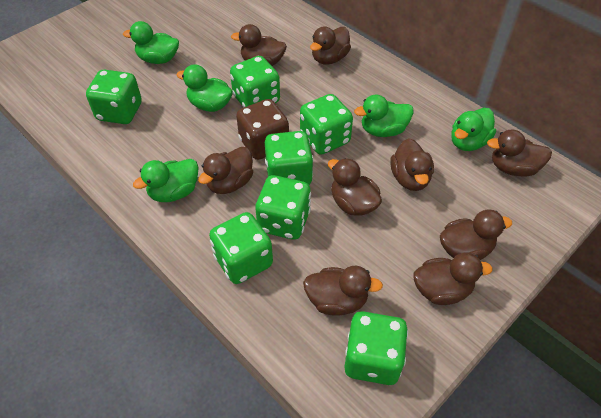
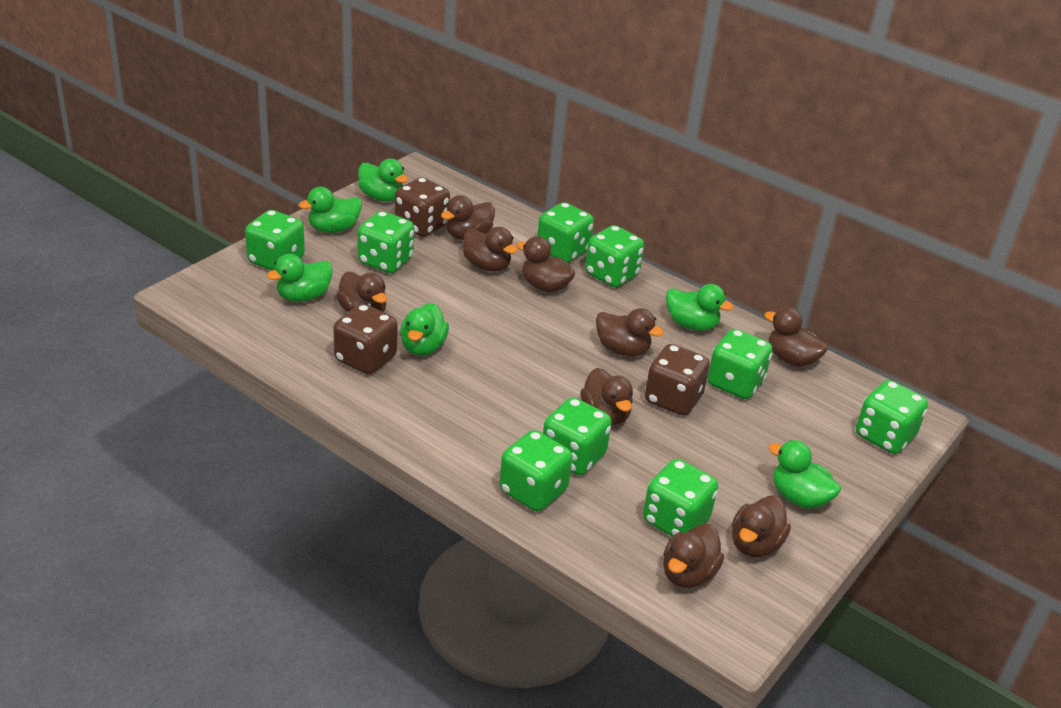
brown dice: 1 -> 3
green dice: 7 -> 9
green duck: 5 -> 6

